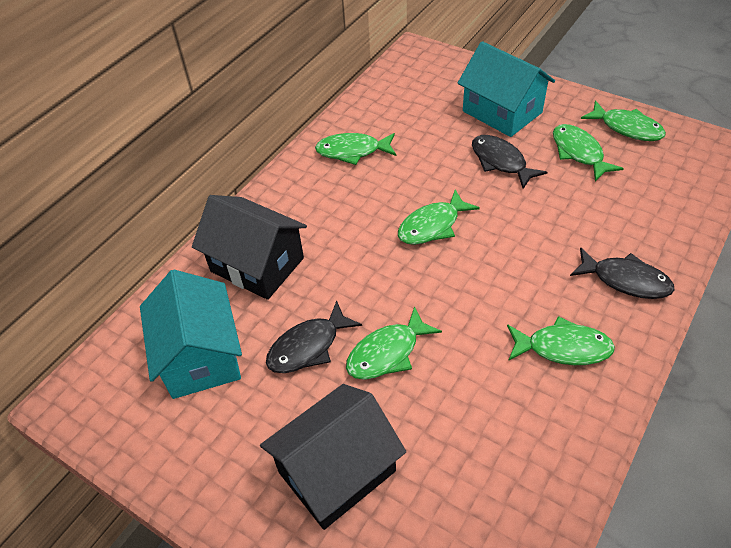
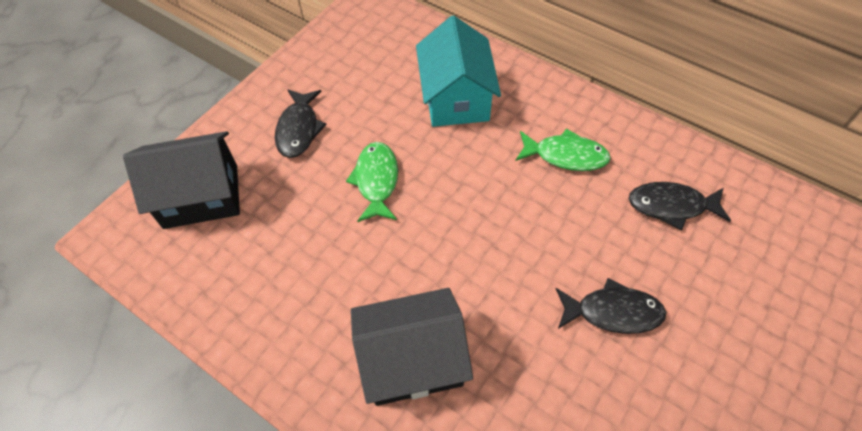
green fish: 6 -> 2
turquoise house: 2 -> 1

